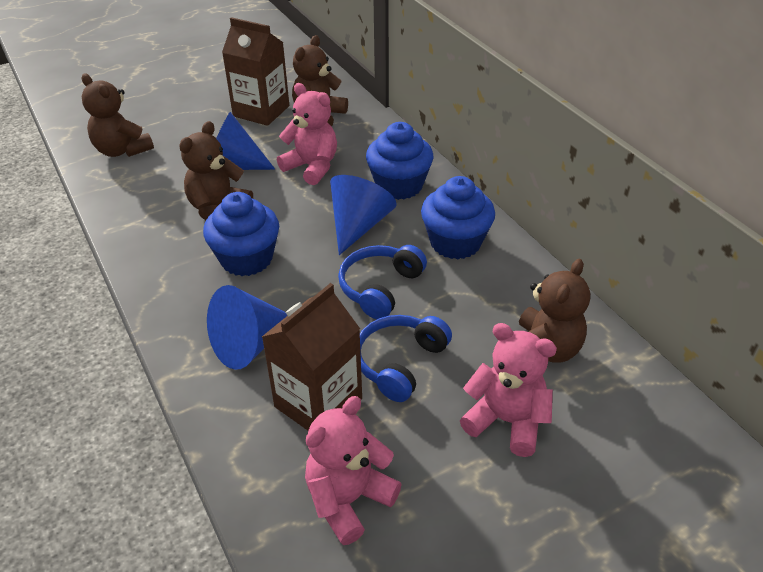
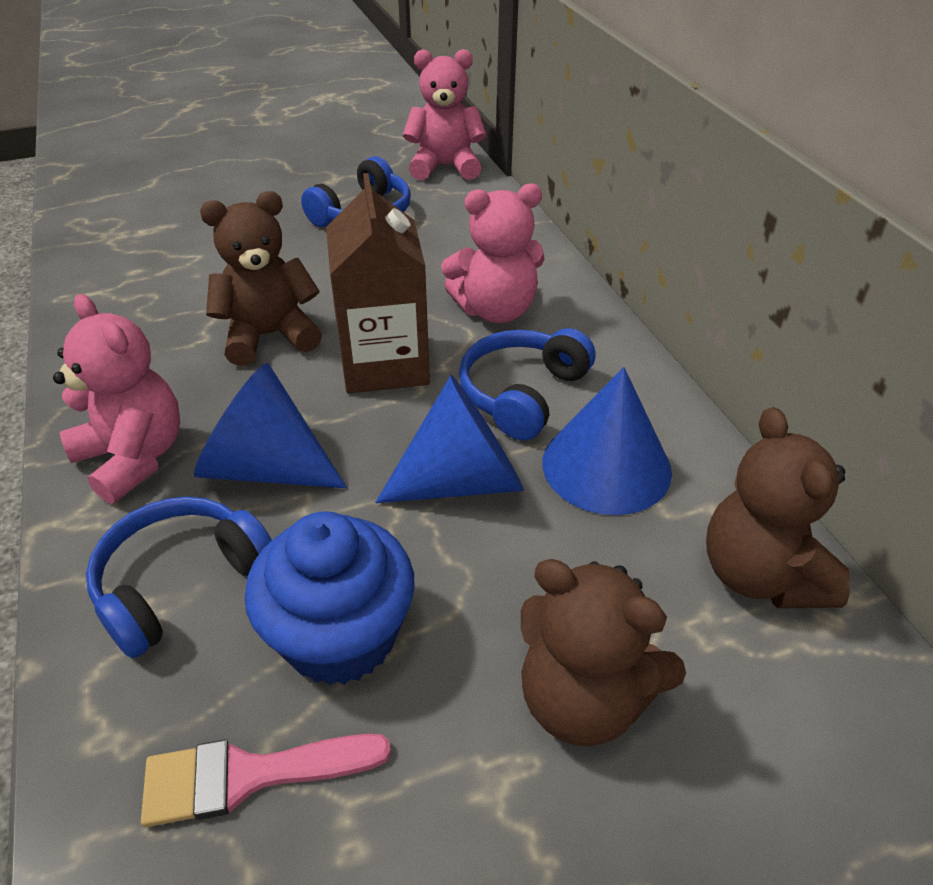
blue cupcake: 3 -> 1
blue headphones: 2 -> 3
brown carton: 2 -> 1
brown teddy bear: 4 -> 3
pink brush: 0 -> 1

